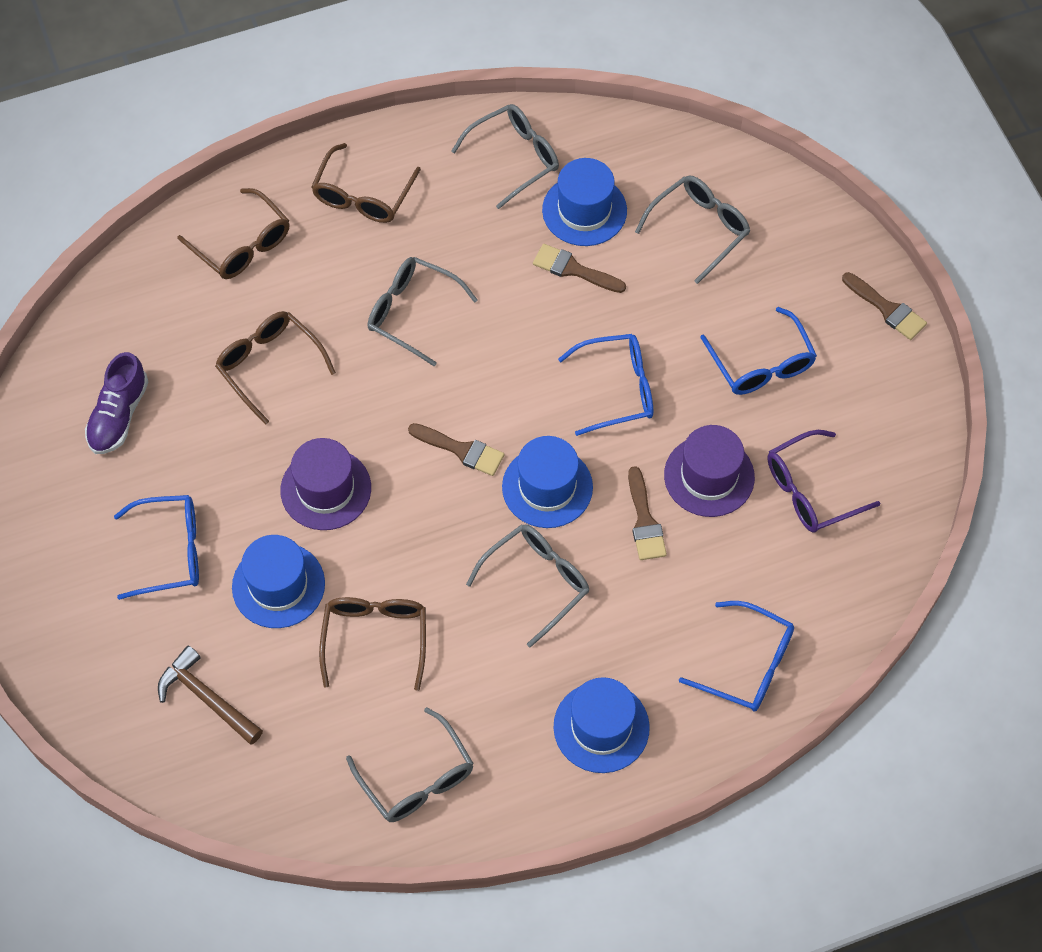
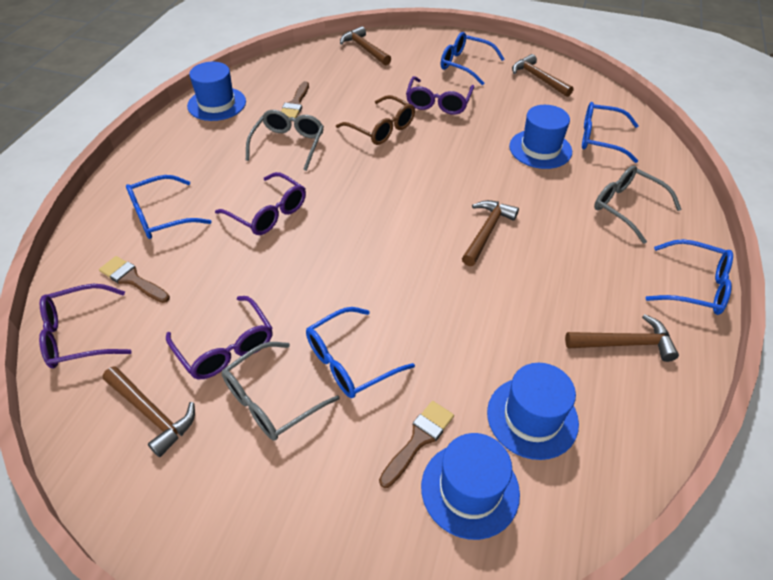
blue glasses: 4 -> 5
brown brush: 4 -> 3
brown glasses: 4 -> 1
brown hammer: 1 -> 5
grey glasses: 5 -> 3
purple glasses: 1 -> 4
purple hat: 2 -> 0
purple shoe: 1 -> 0

